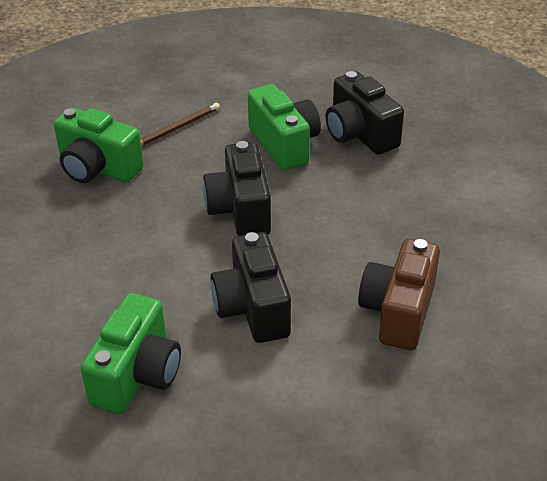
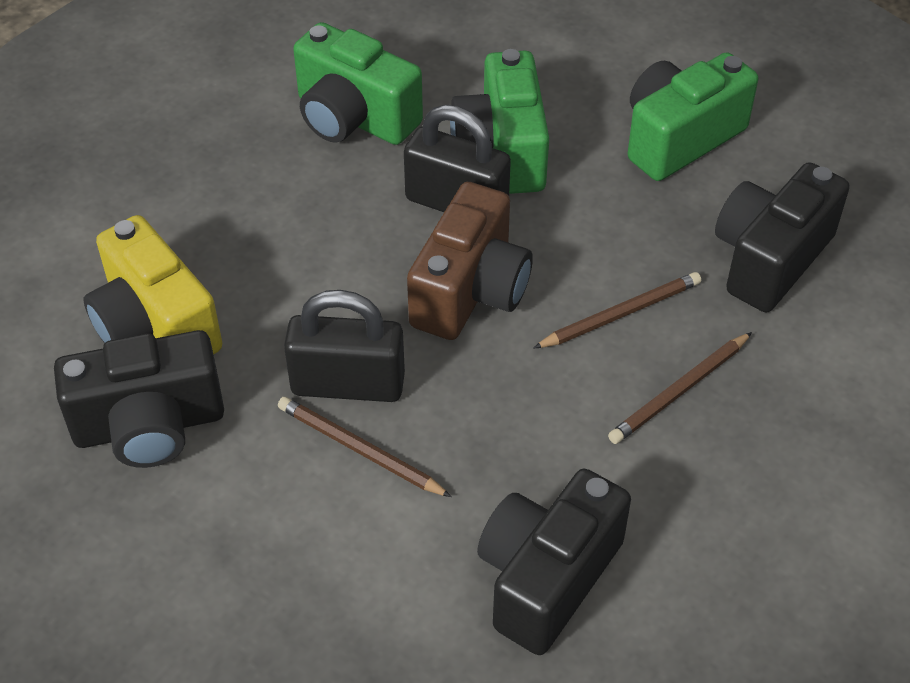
black padlock: 0 -> 2
brown pencil: 1 -> 3
yellow camera: 0 -> 1

